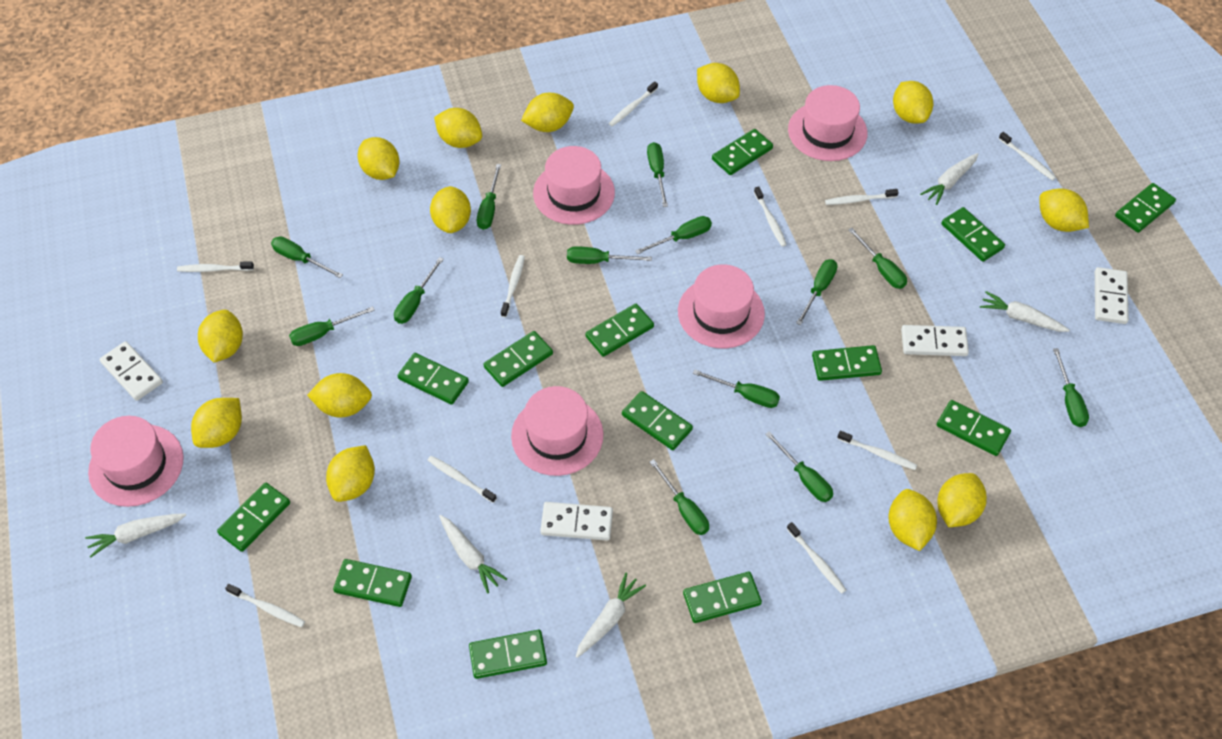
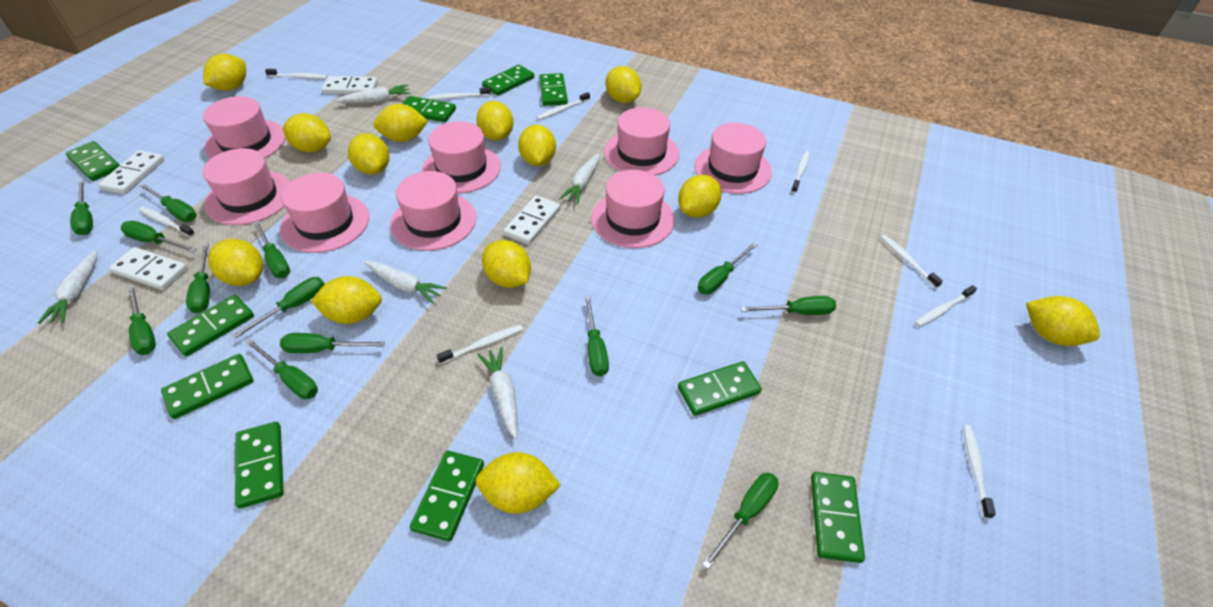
green domino: 13 -> 10
pink hat: 5 -> 8
white toothbrush: 10 -> 9

